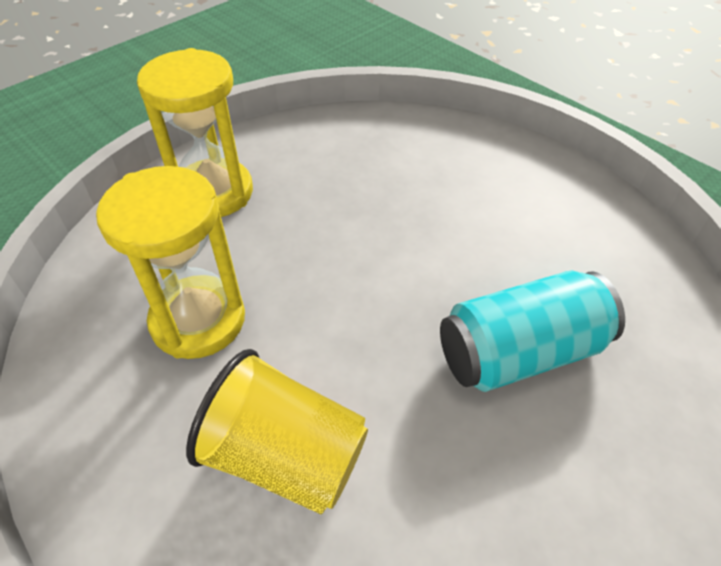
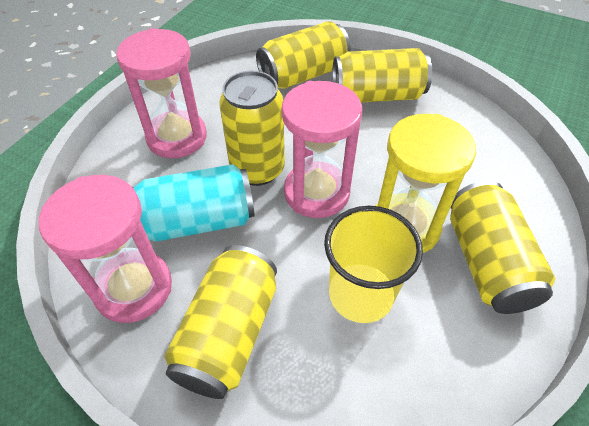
pink hourglass: 0 -> 3
yellow can: 0 -> 5
yellow hourglass: 2 -> 1

